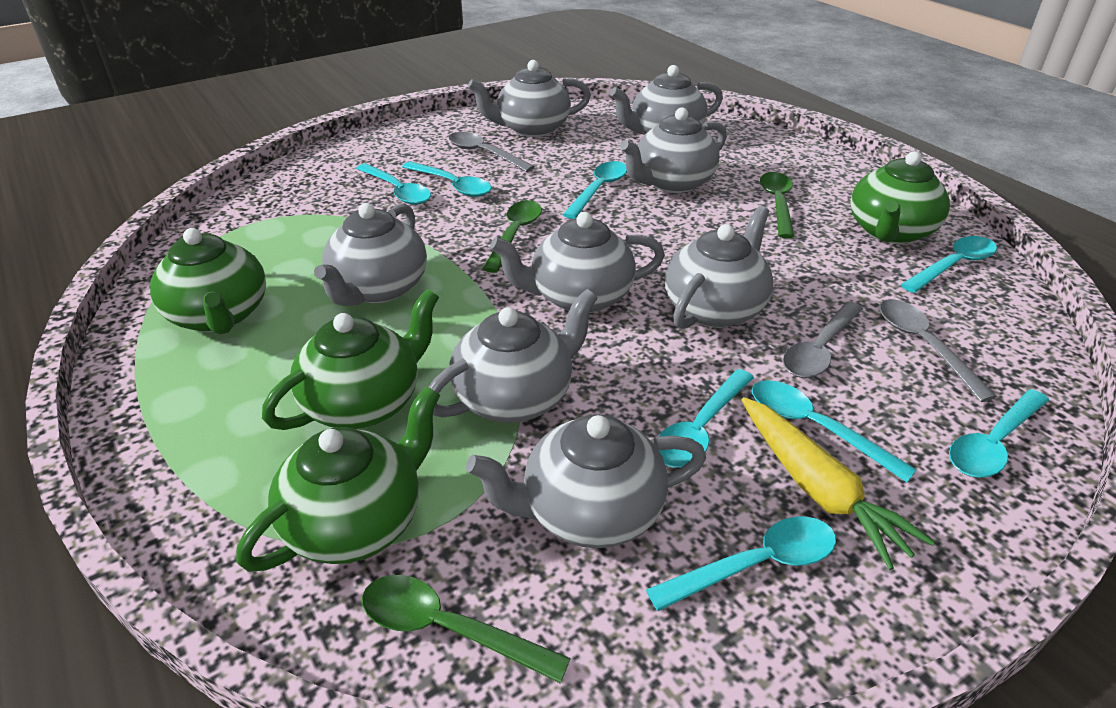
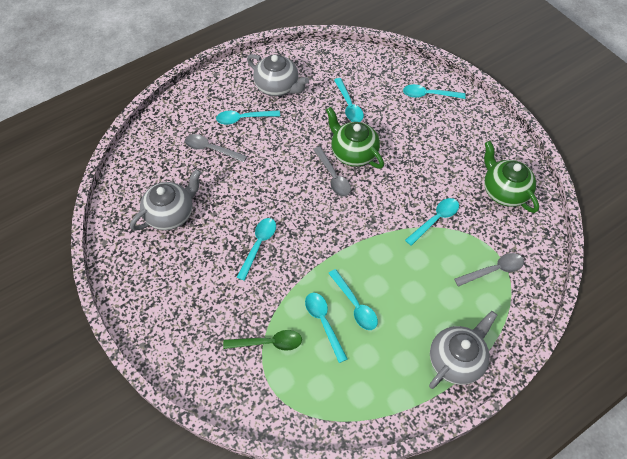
green spoon: 3 -> 1
green teapot: 4 -> 2
grey teapot: 8 -> 3
turquoise spoon: 8 -> 7
yellow carrot: 1 -> 0

